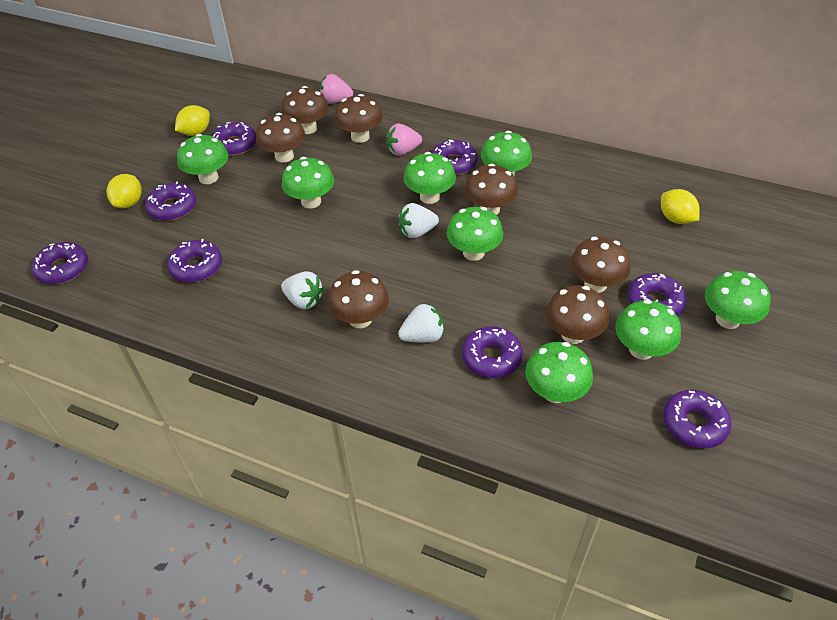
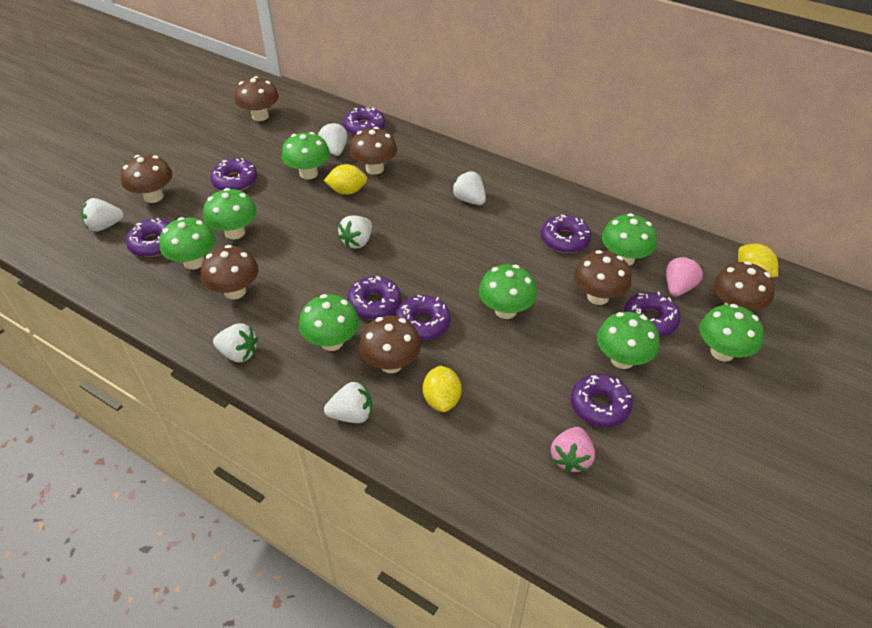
white strawberry: 3 -> 6

